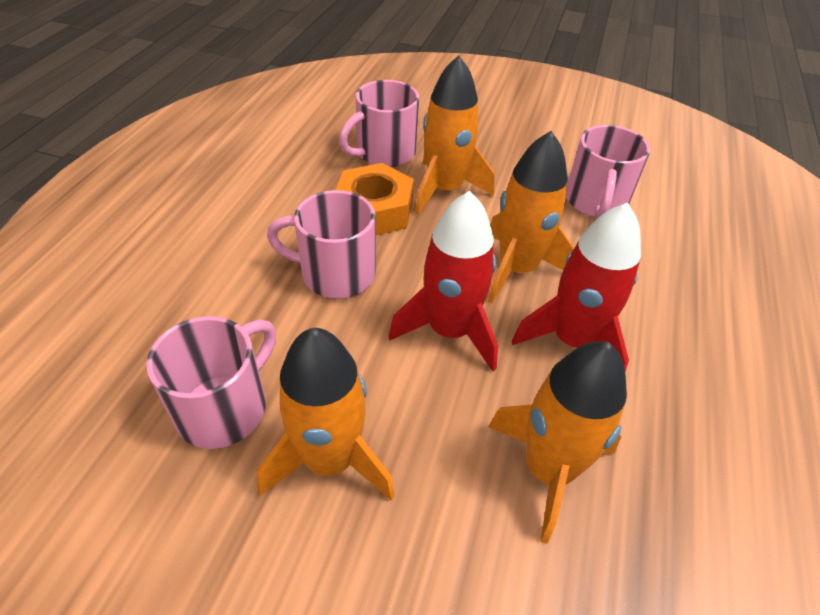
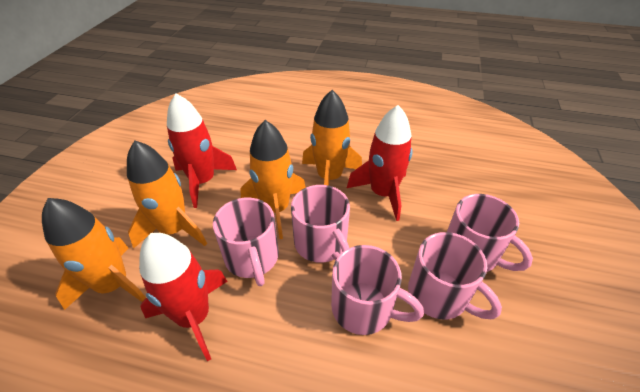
orange nut: 1 -> 0
pink mug: 4 -> 5
red rocket: 2 -> 3

